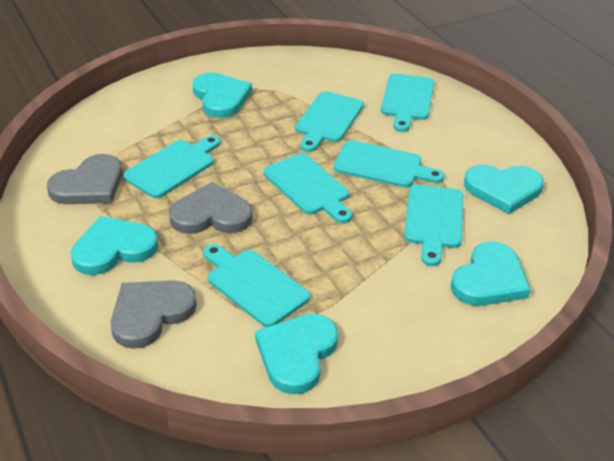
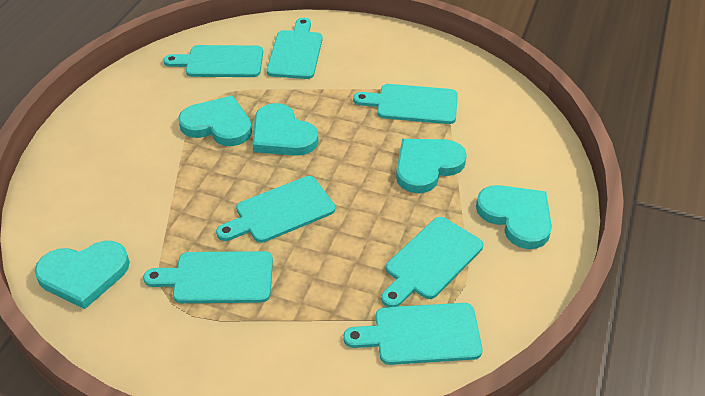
grey heart: 3 -> 0

